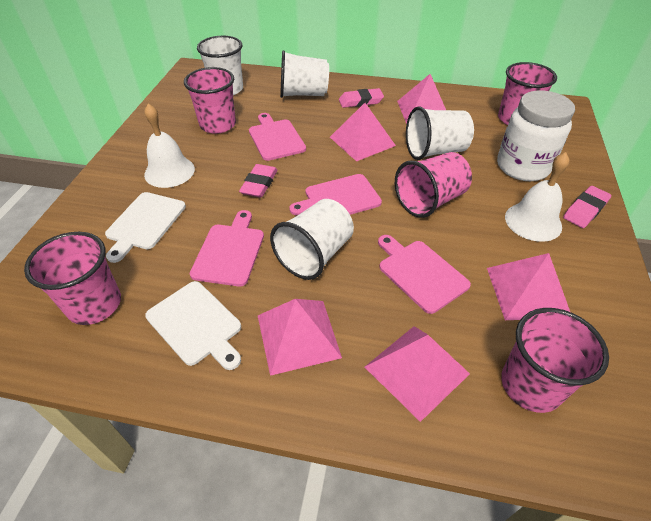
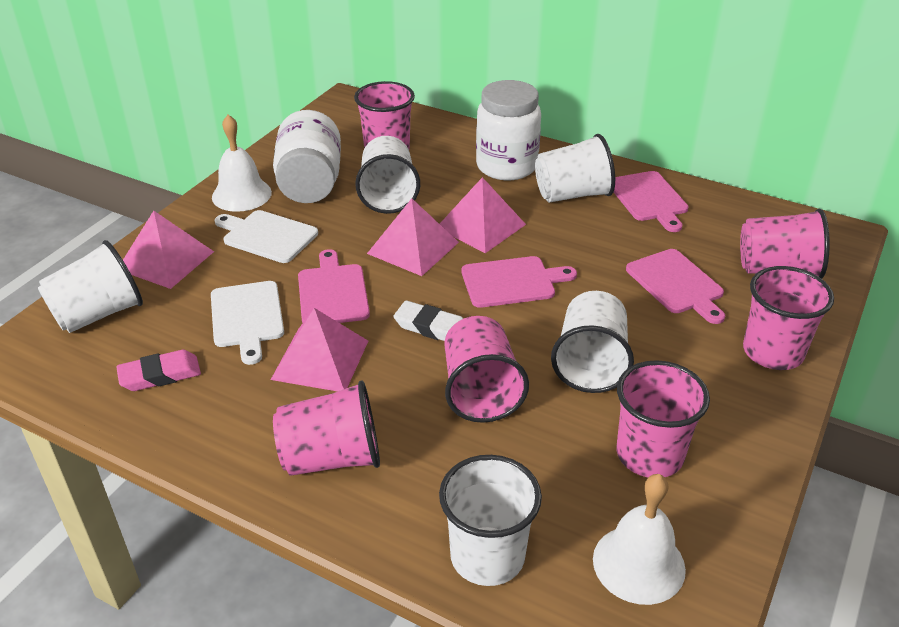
pink cup: 5 -> 6
pink eraser: 3 -> 1
pink pyramid: 5 -> 4
white cup: 4 -> 5
white eraser: 0 -> 1
white jar: 1 -> 2

